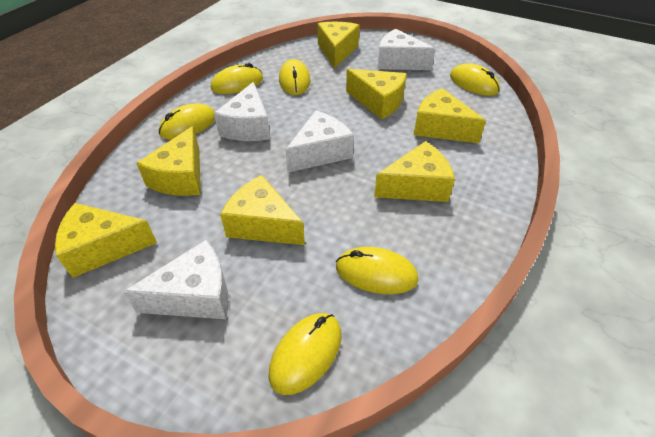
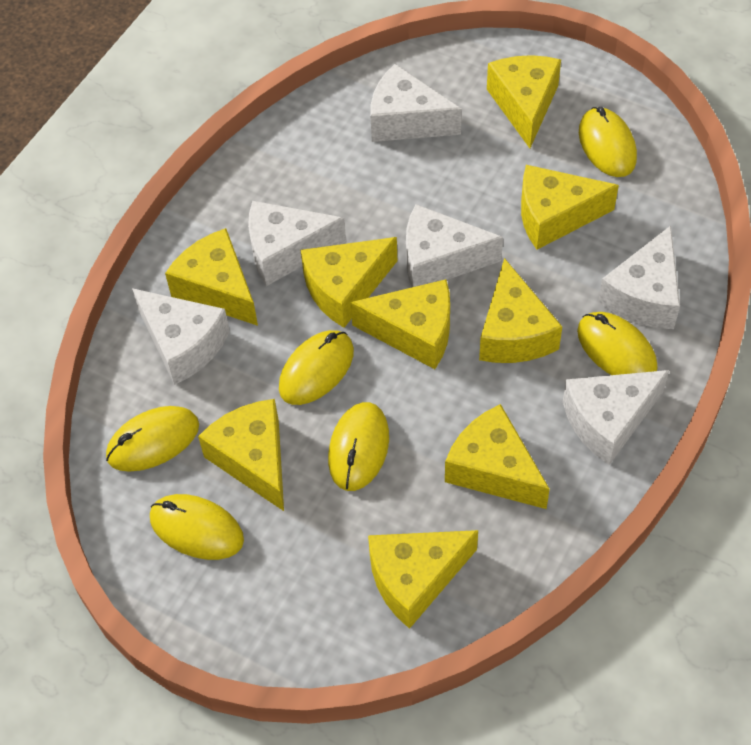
white cheese: 4 -> 6
yellow cheese: 7 -> 9

